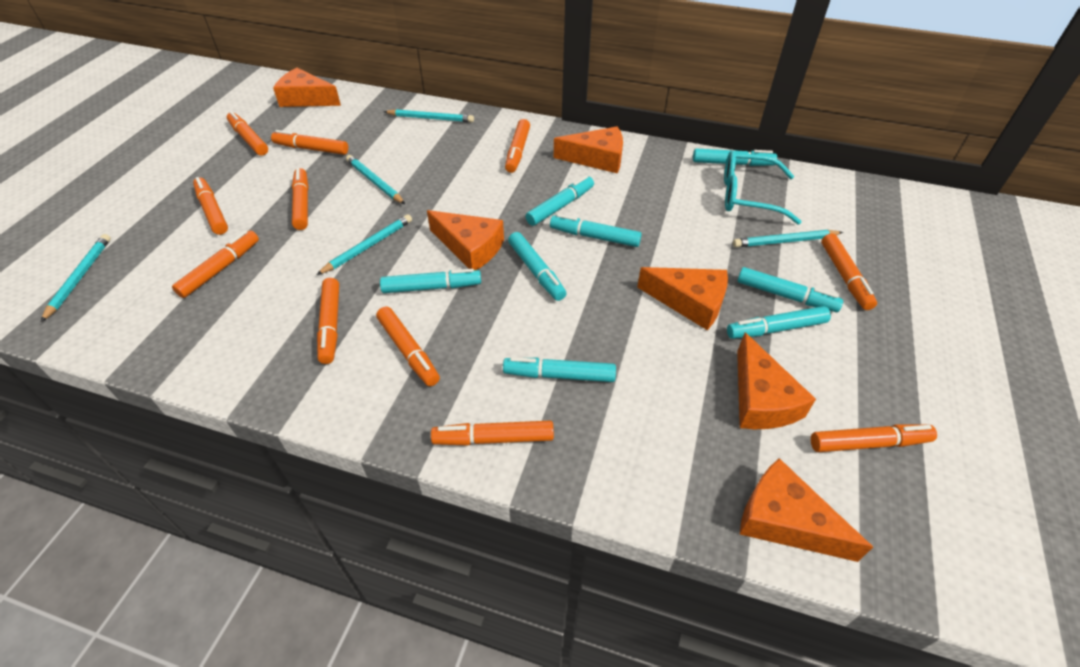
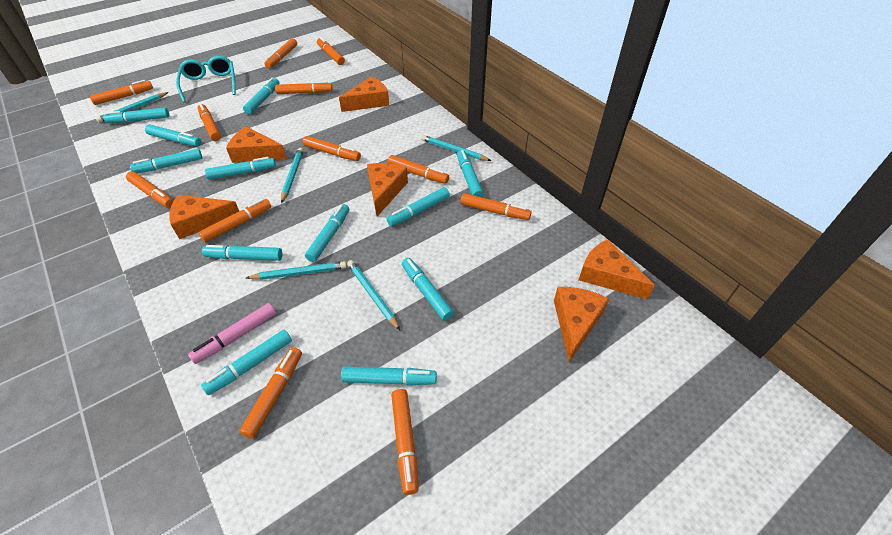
orange marker: 11 -> 12
pink marker: 0 -> 1
turquoise marker: 8 -> 12

